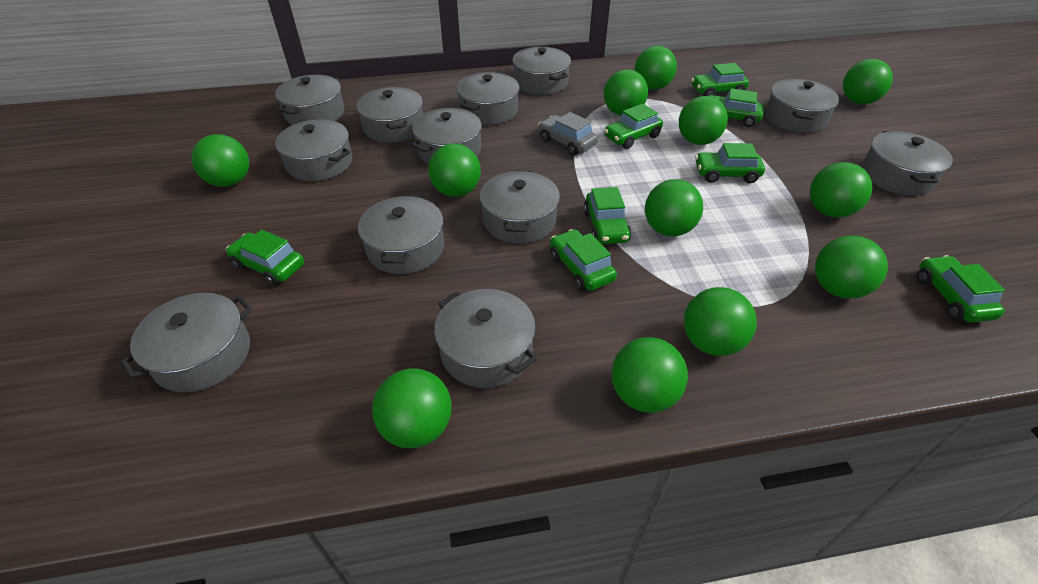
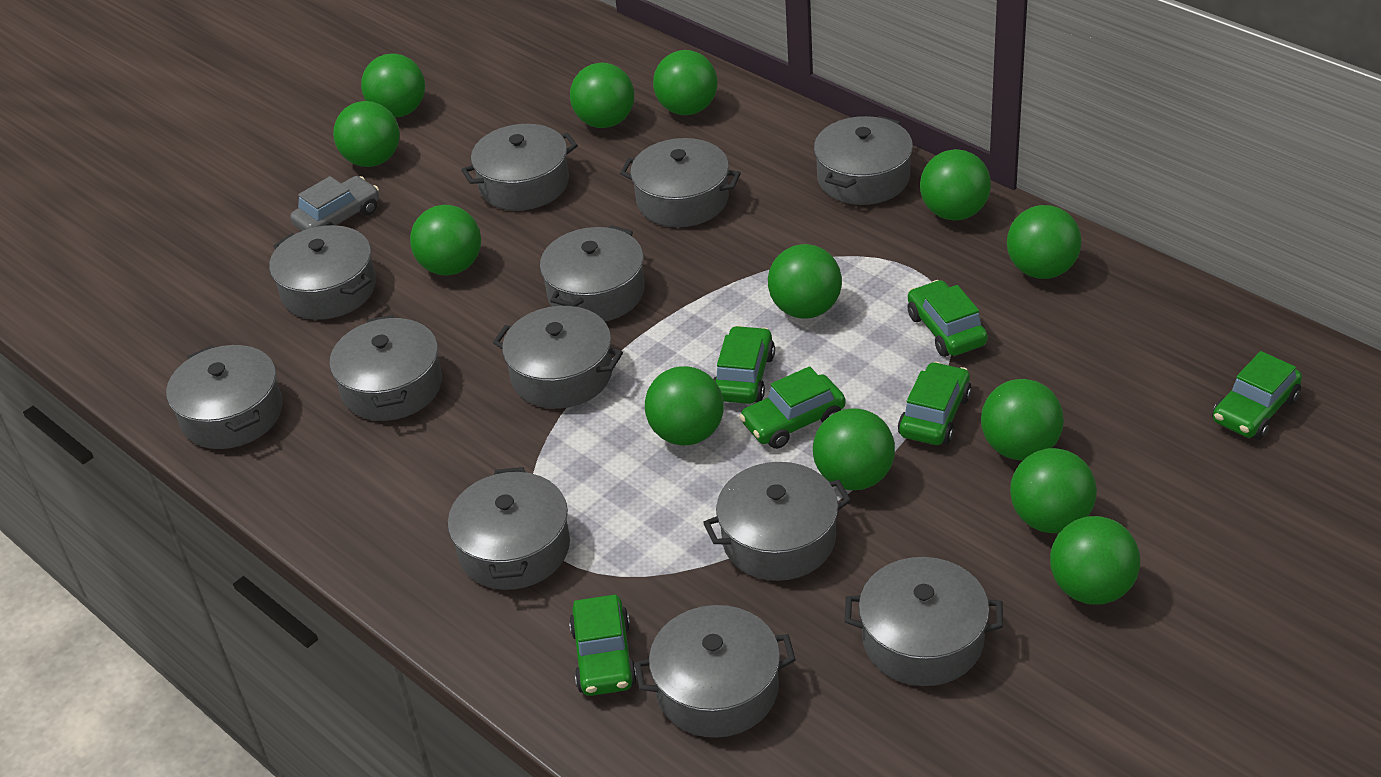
green ball: 12 -> 13
green car: 8 -> 6

